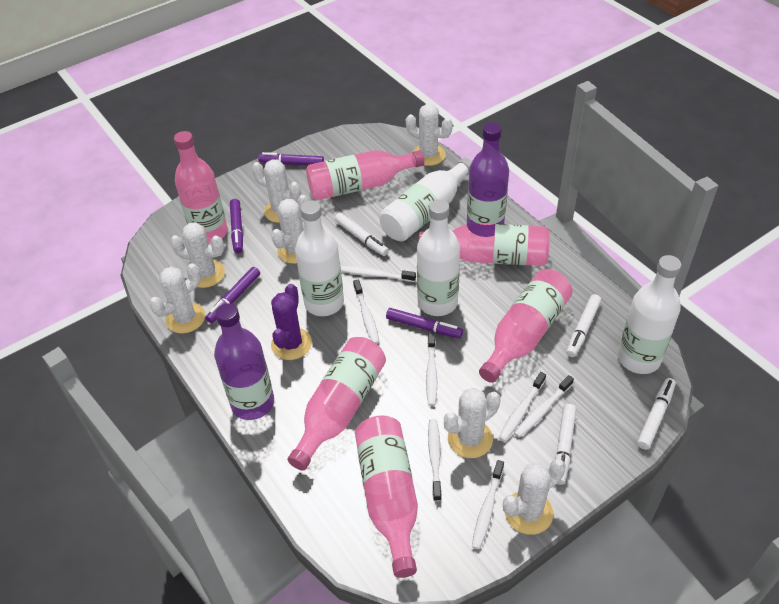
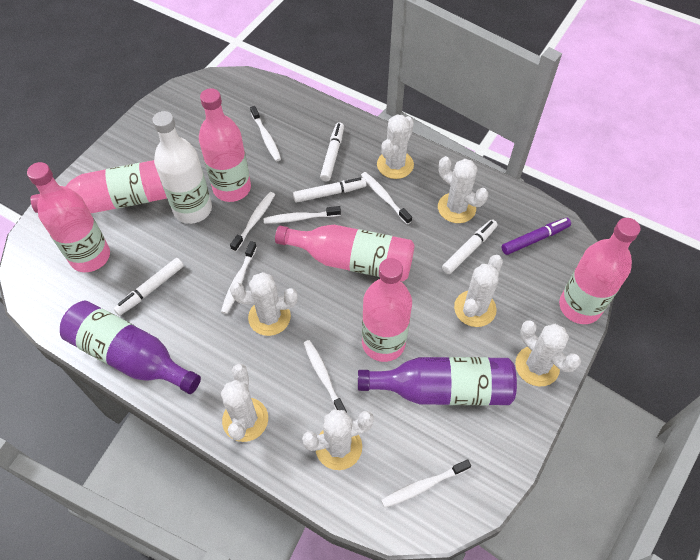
purple cactus: 1 -> 0
purple marker: 4 -> 1
white bottle: 4 -> 1

